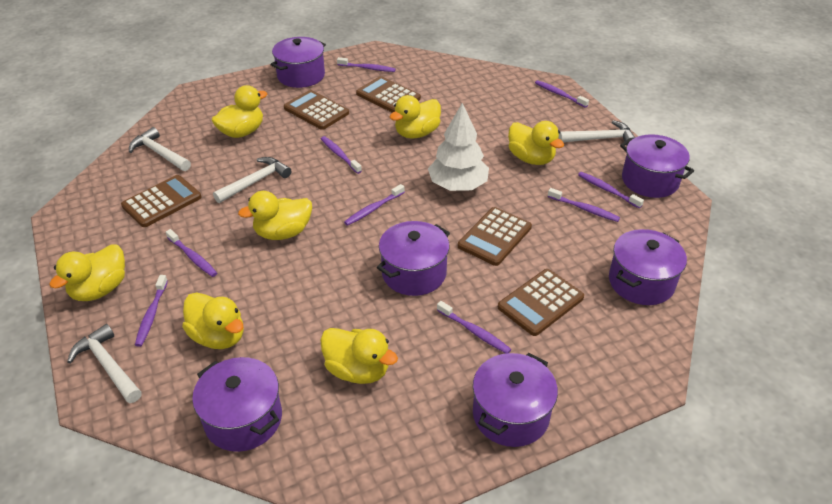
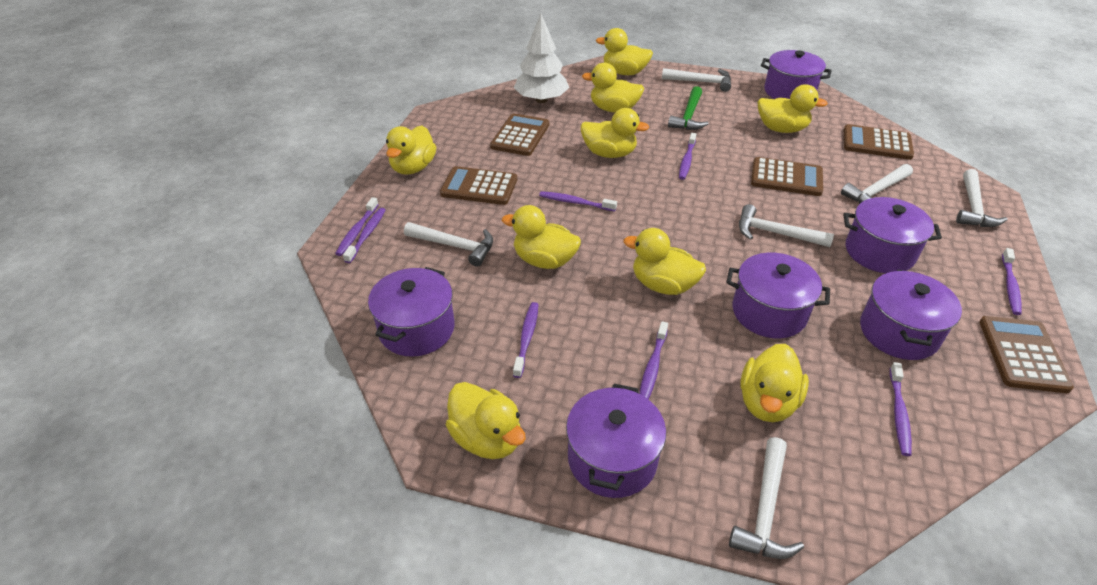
green hammer: 0 -> 1
purple toothbrush: 9 -> 8
white hammer: 4 -> 6
yellow duck: 7 -> 9

